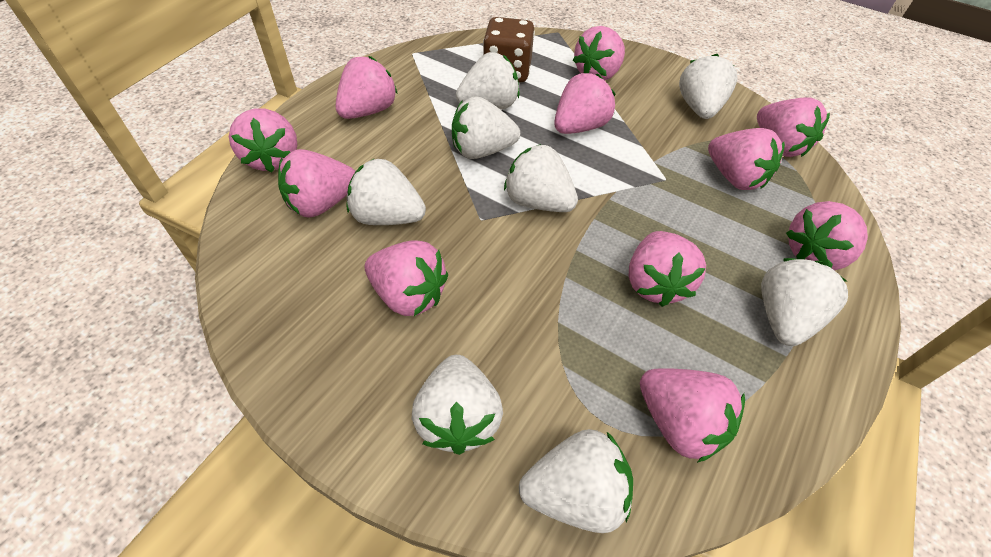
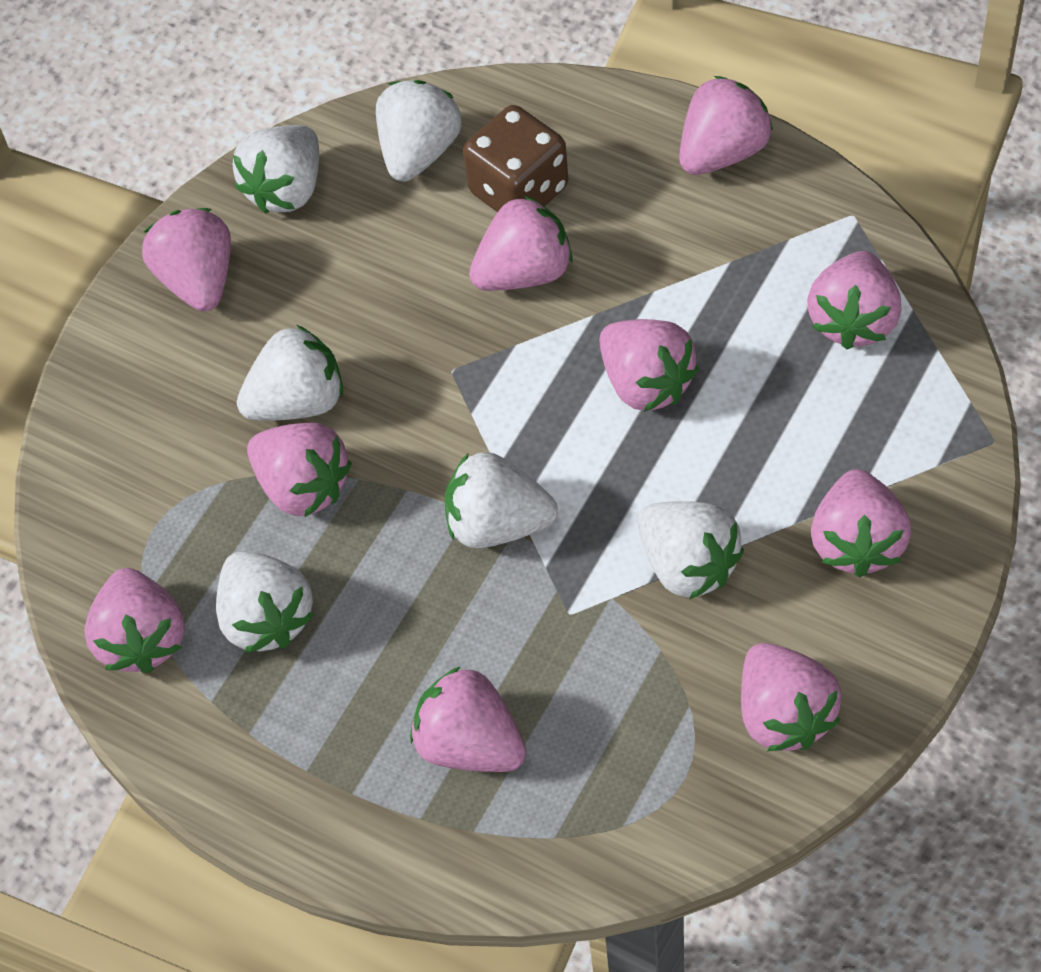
pink strawberry: 11 -> 10
white strawberry: 8 -> 6

